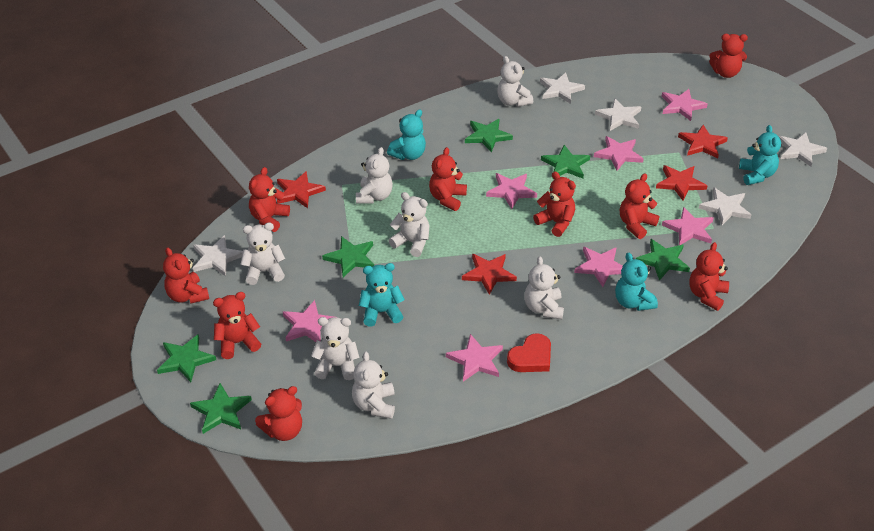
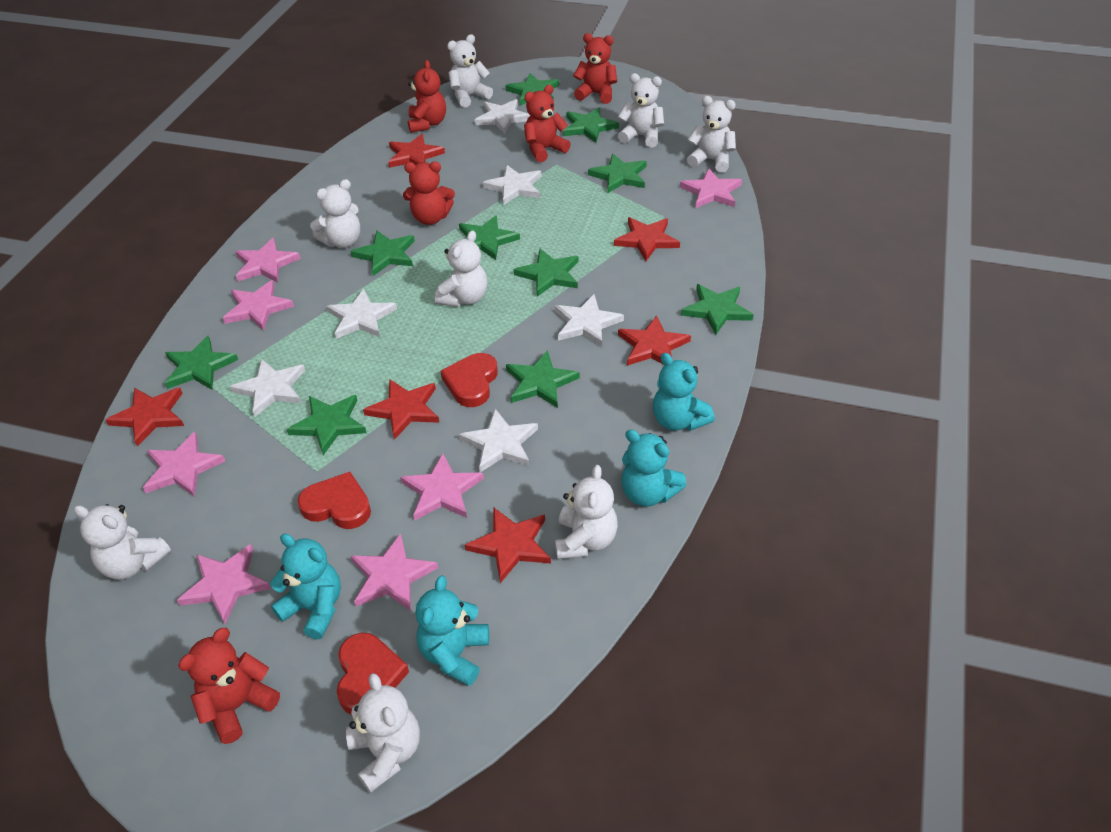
green star: 6 -> 10
red heart: 1 -> 3
red star: 4 -> 6
red teddy bear: 9 -> 5
white star: 5 -> 6
white teddy bear: 7 -> 8

